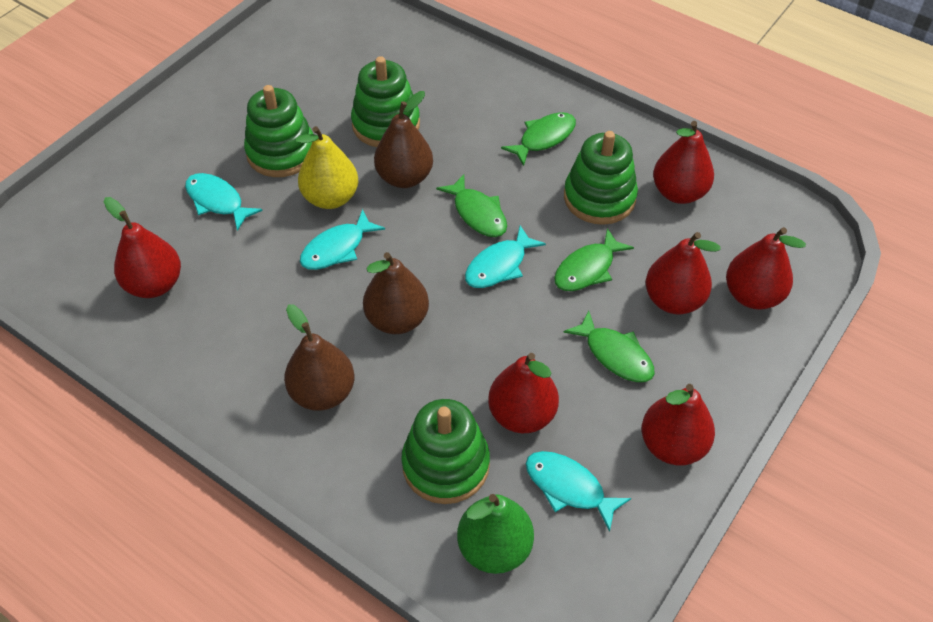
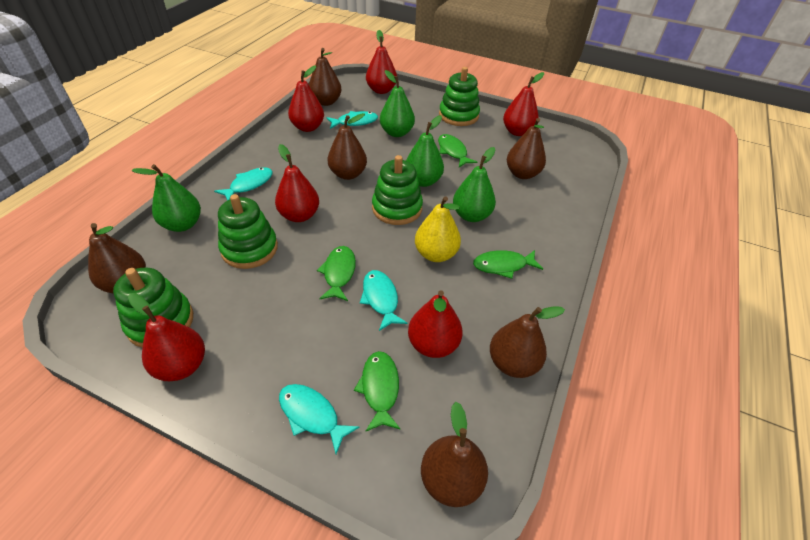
brown pear: 3 -> 6
green pear: 1 -> 4

